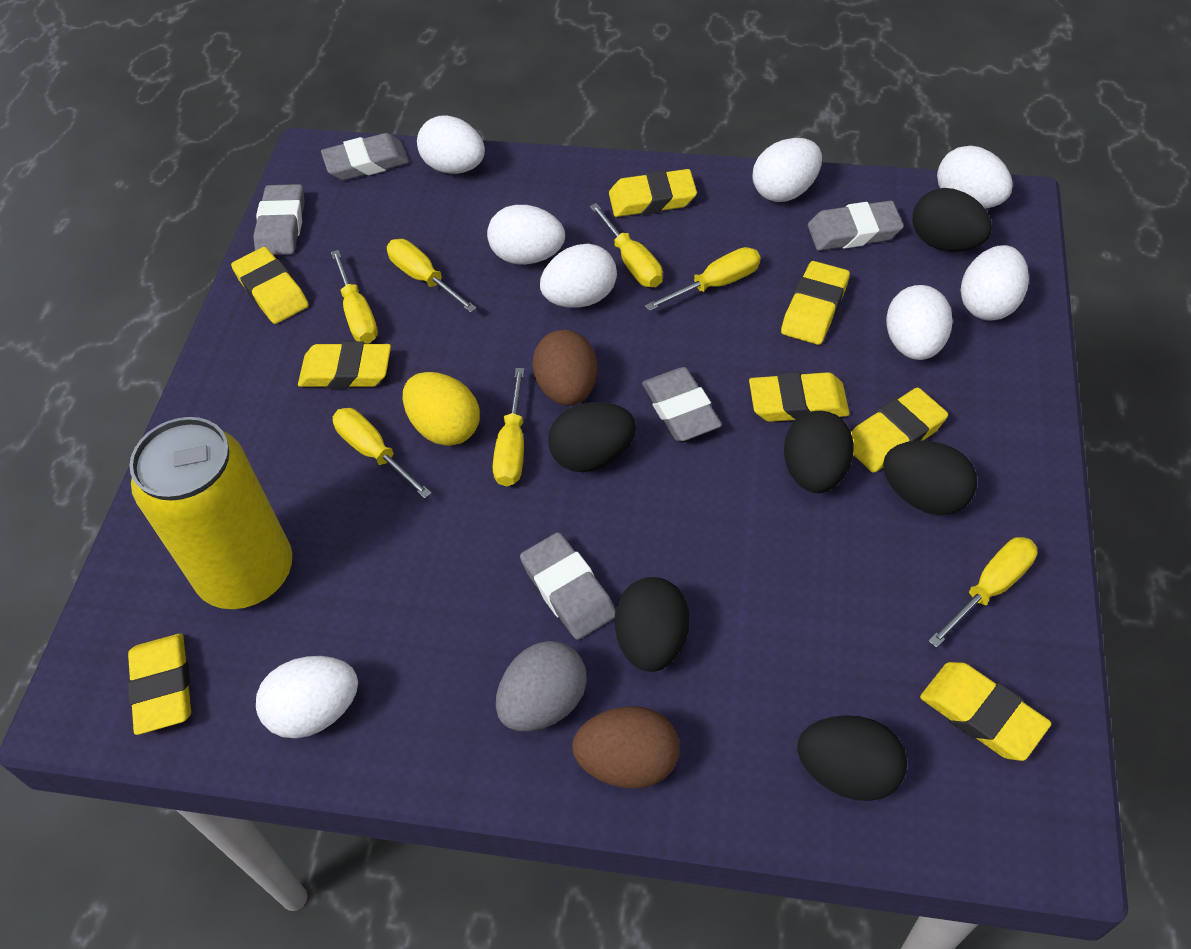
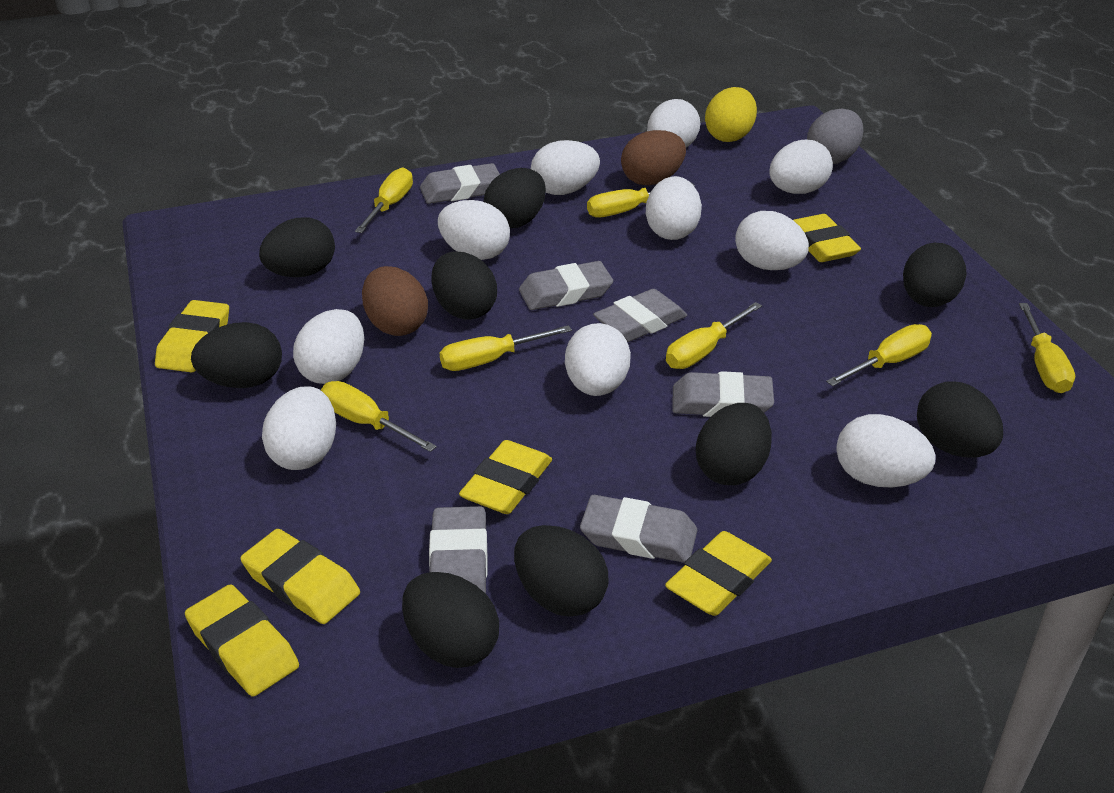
black egg: 6 -> 9
grey eraser: 5 -> 6
white egg: 8 -> 10
yellow can: 1 -> 0
yellow eraser: 8 -> 6

